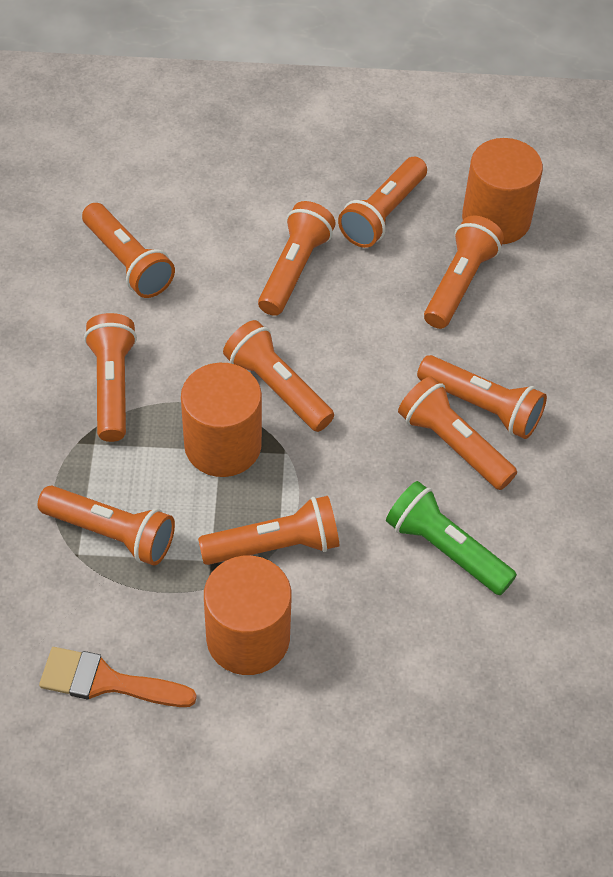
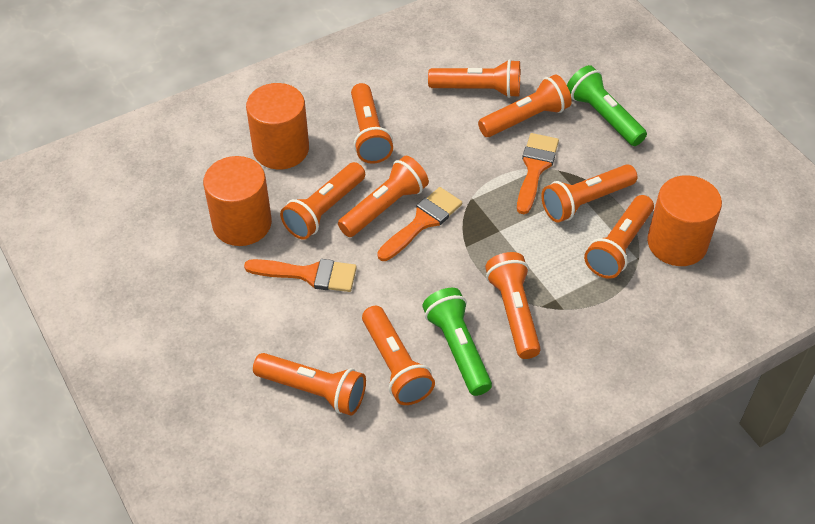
green flashlight: 1 -> 2
orange brush: 1 -> 3

